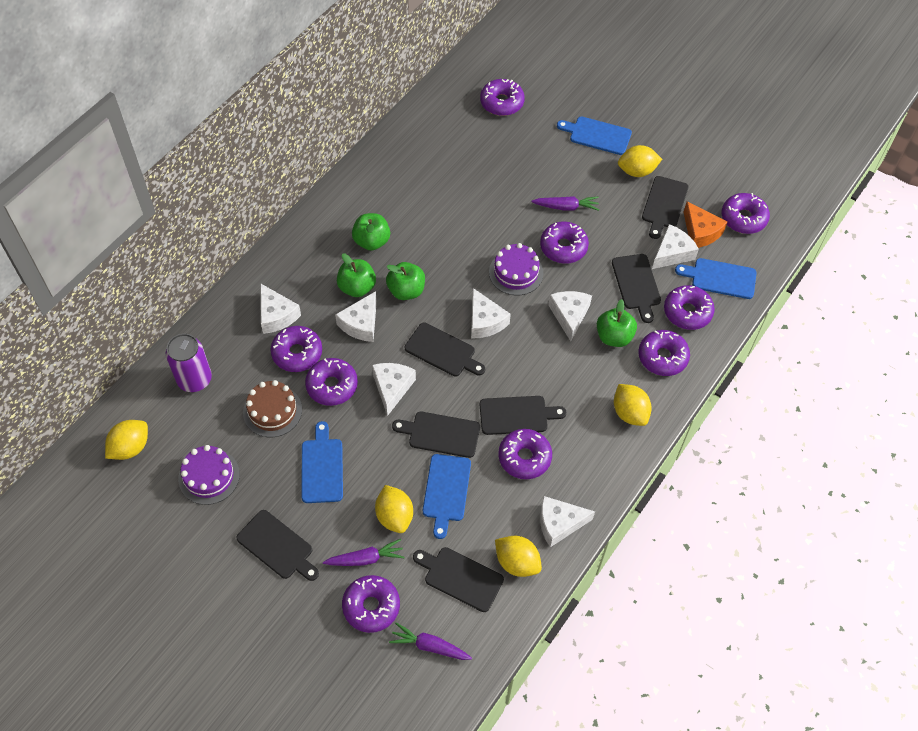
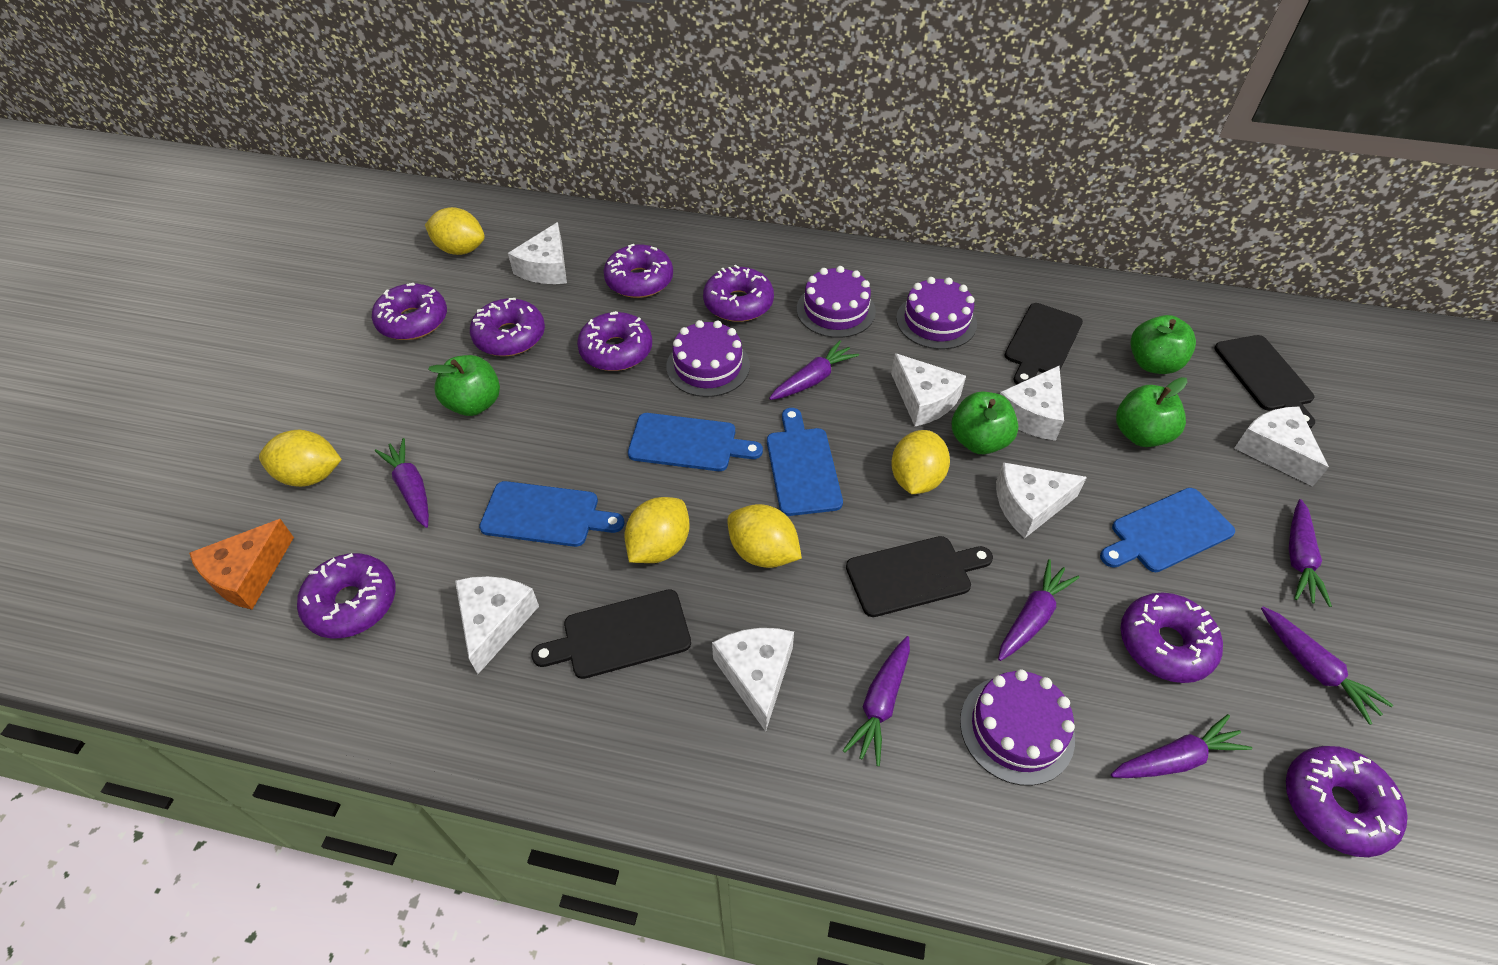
black cutting board: 7 -> 4
brown cake: 1 -> 0
purple cake: 2 -> 4
purple can: 1 -> 0
purple carrot: 3 -> 7
purple donut: 9 -> 8

